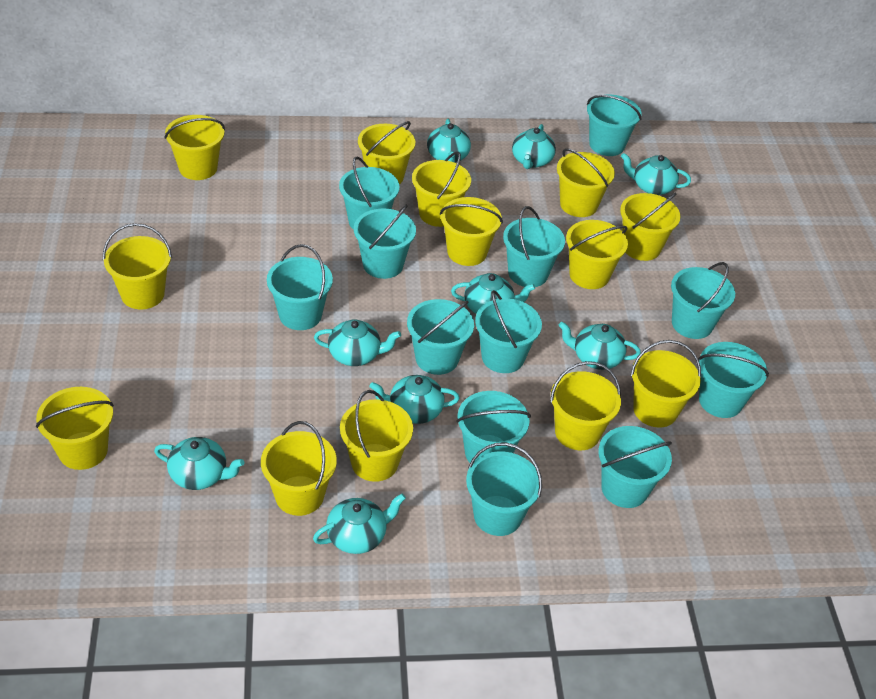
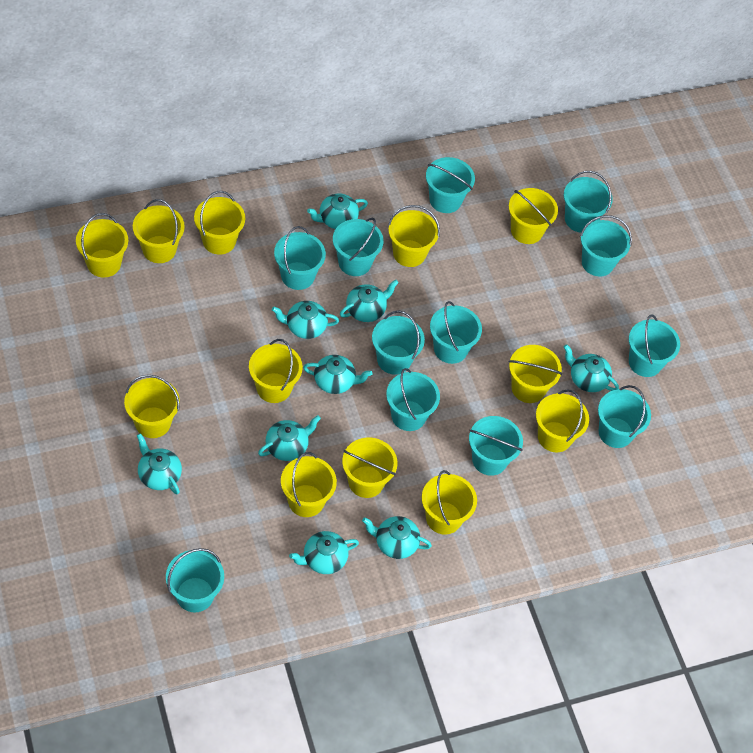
yellow bucket: 13 -> 12

